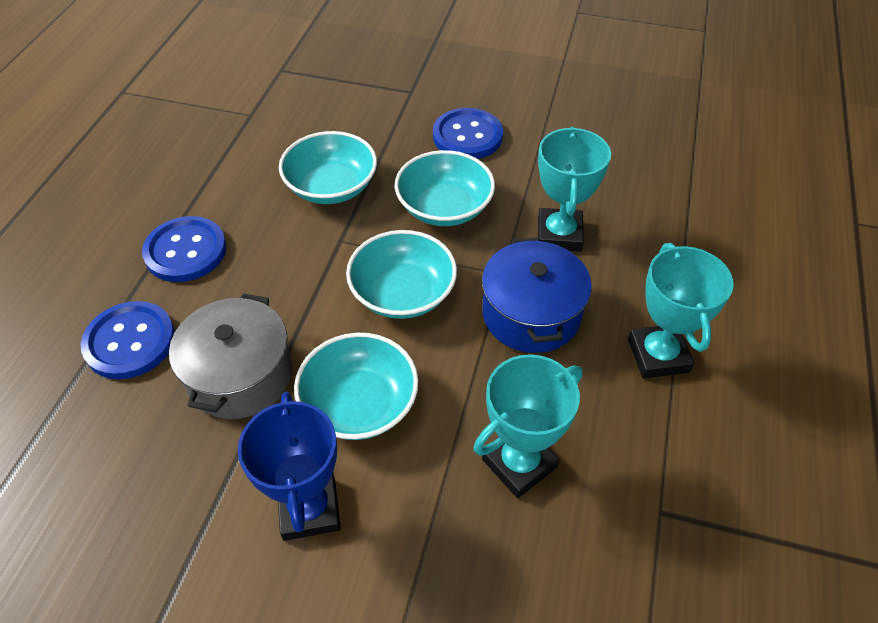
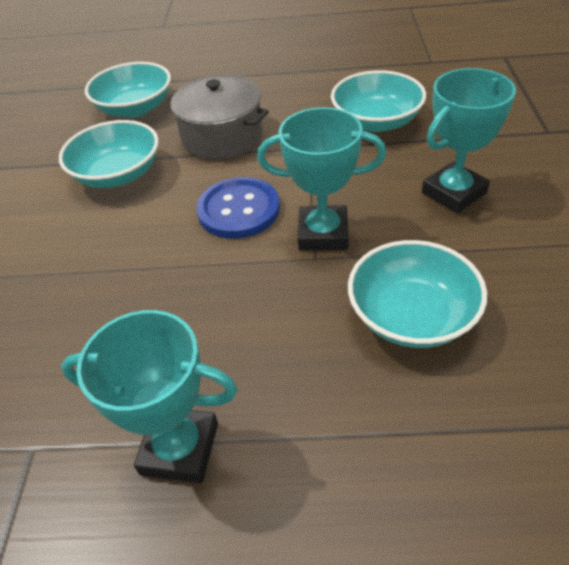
blue button: 3 -> 1
blue pot: 1 -> 0
blue trophy: 1 -> 0

